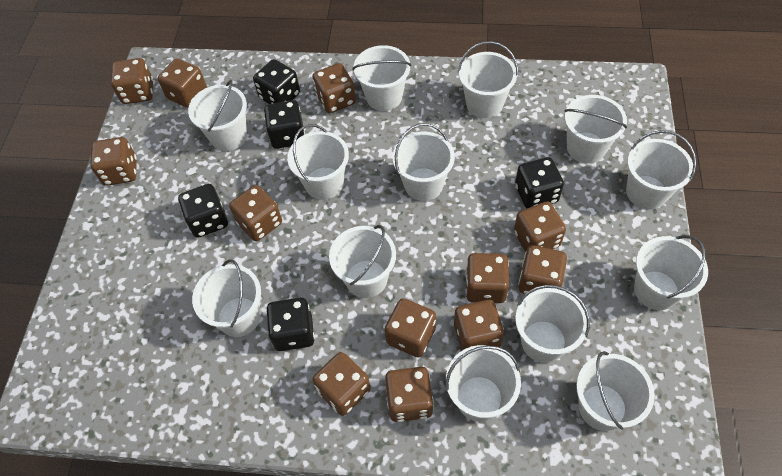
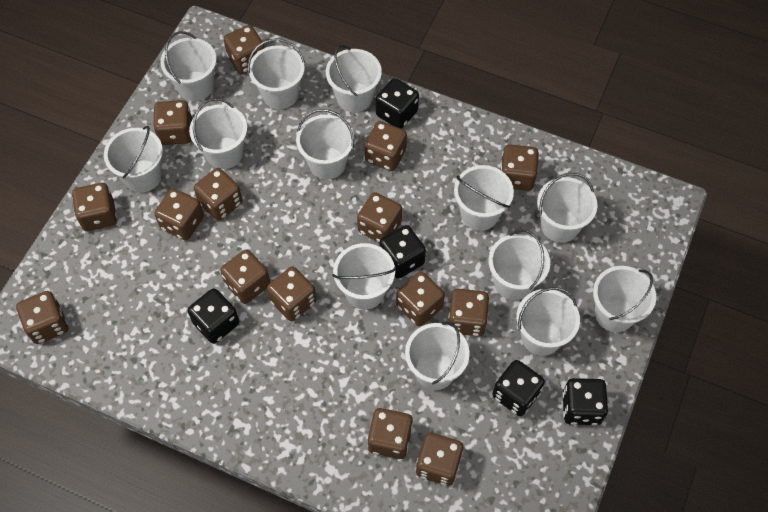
brown dice: 12 -> 15

